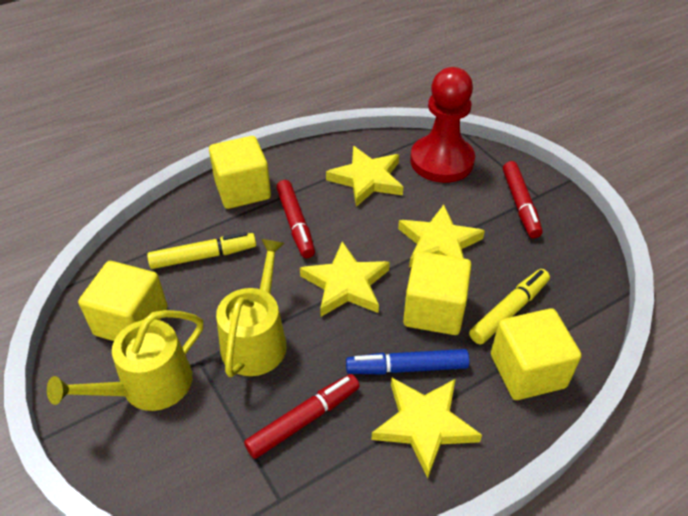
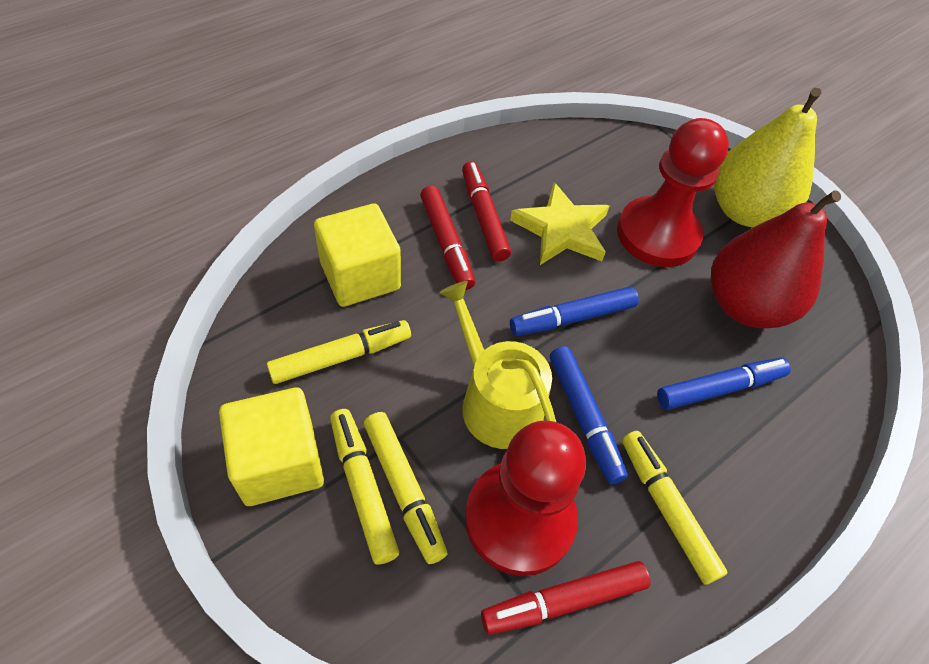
blue marker: 1 -> 3
red pawn: 1 -> 2
red pear: 0 -> 1
yellow cube: 4 -> 2
yellow marker: 2 -> 4
yellow pear: 0 -> 1
yellow star: 4 -> 1
yellow watering can: 2 -> 1

